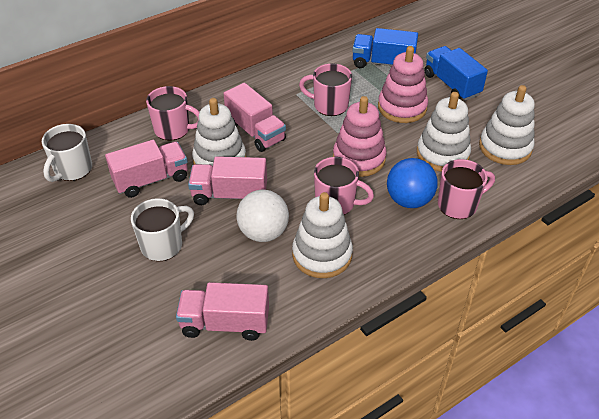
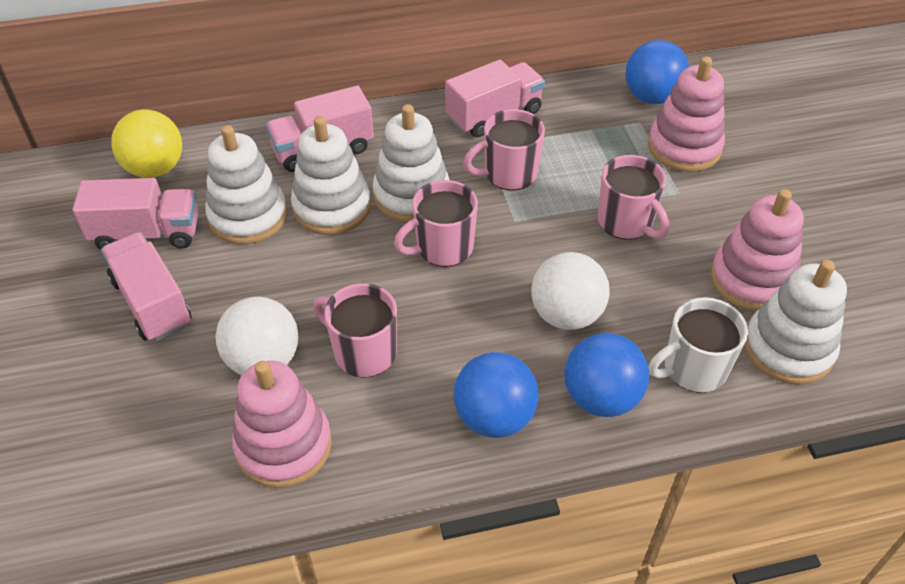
blue ball: 1 -> 3
blue truck: 2 -> 0
pink stacking toy: 2 -> 3
white ball: 1 -> 2
white mug: 2 -> 1
yellow ball: 0 -> 1

